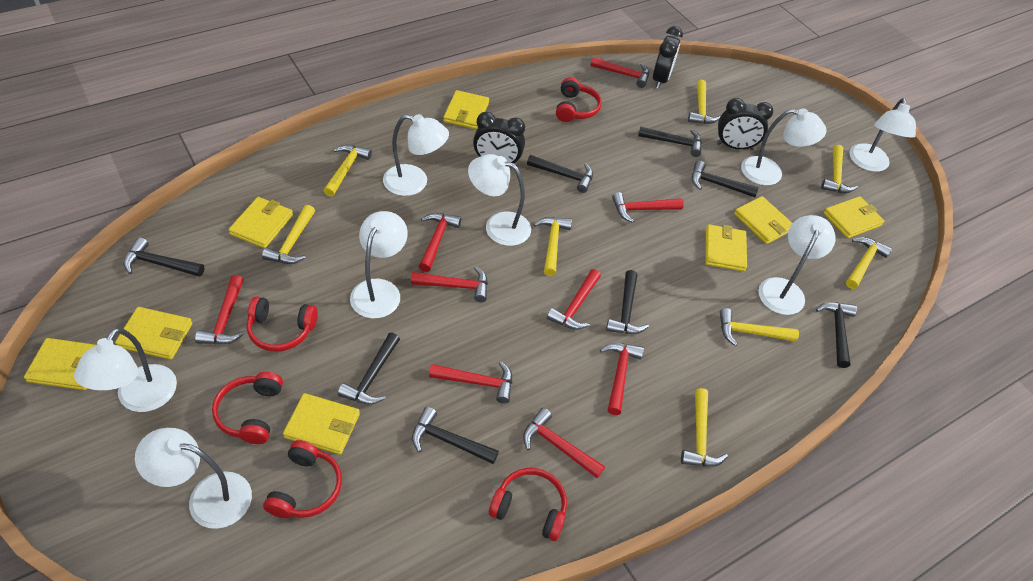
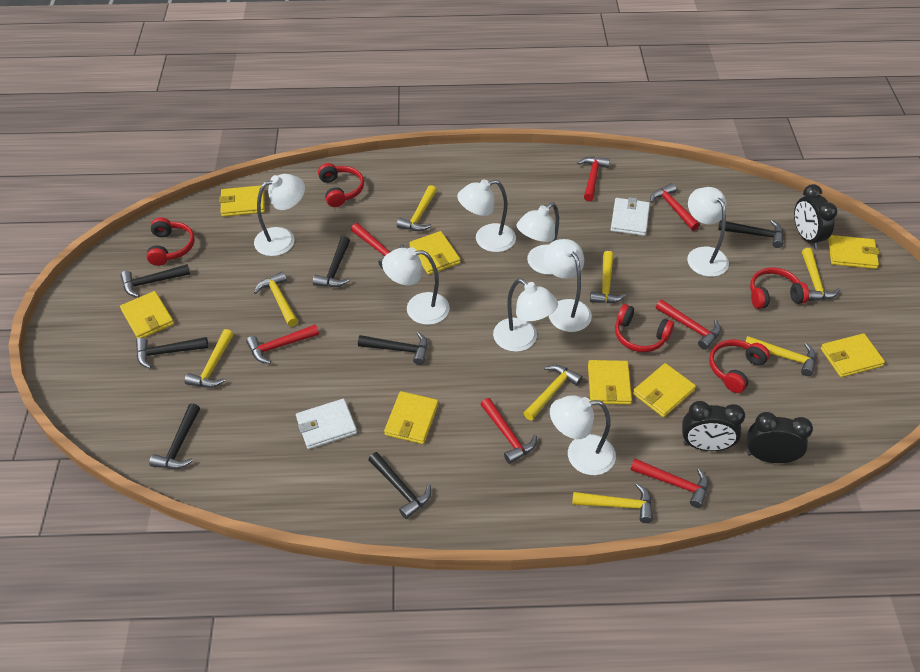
black hammer: 8 -> 7
red hammer: 9 -> 7
white wallet: 0 -> 2

